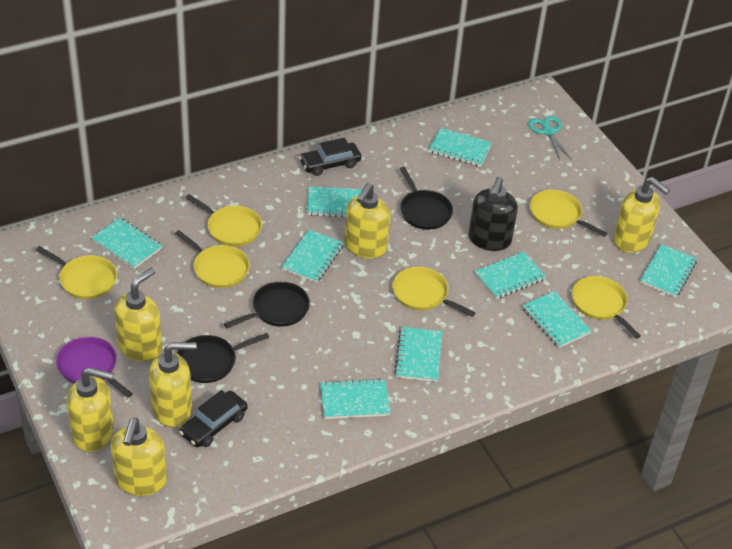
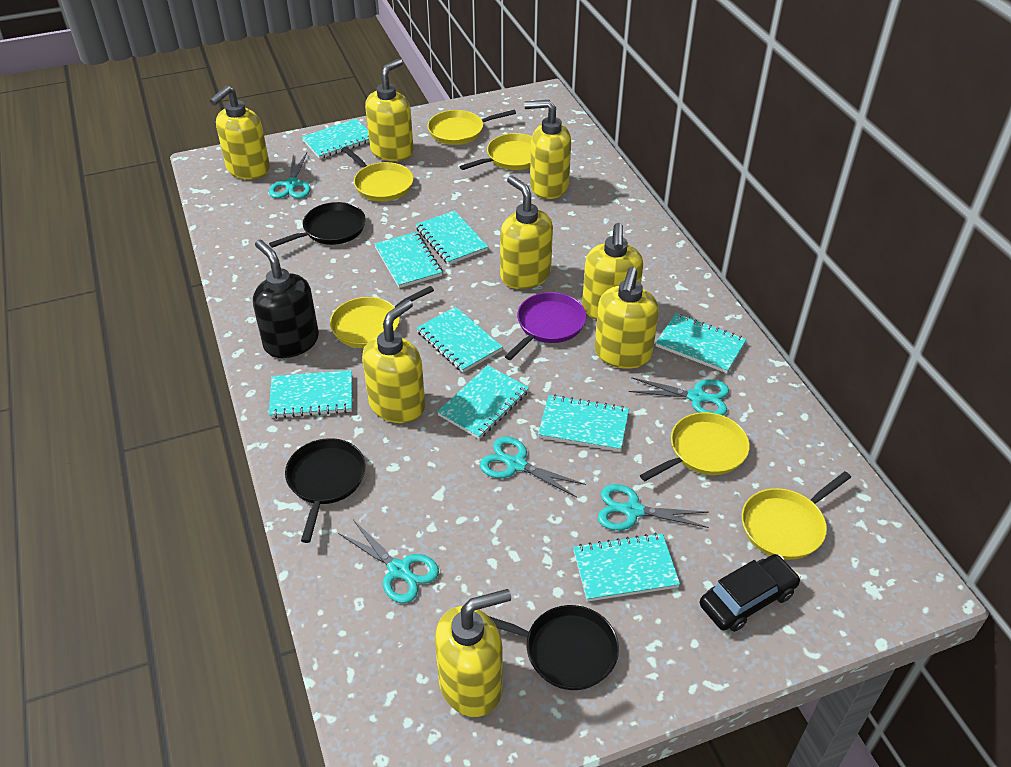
black car: 2 -> 1
turquoise scissors: 1 -> 5
yellow soap dispenser: 6 -> 8

